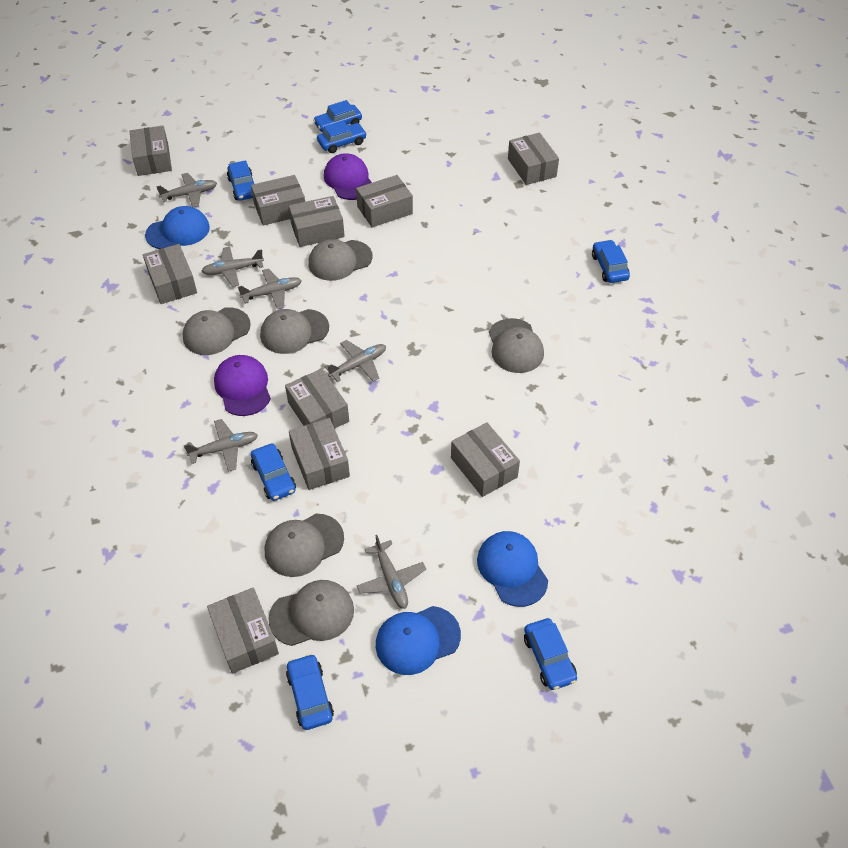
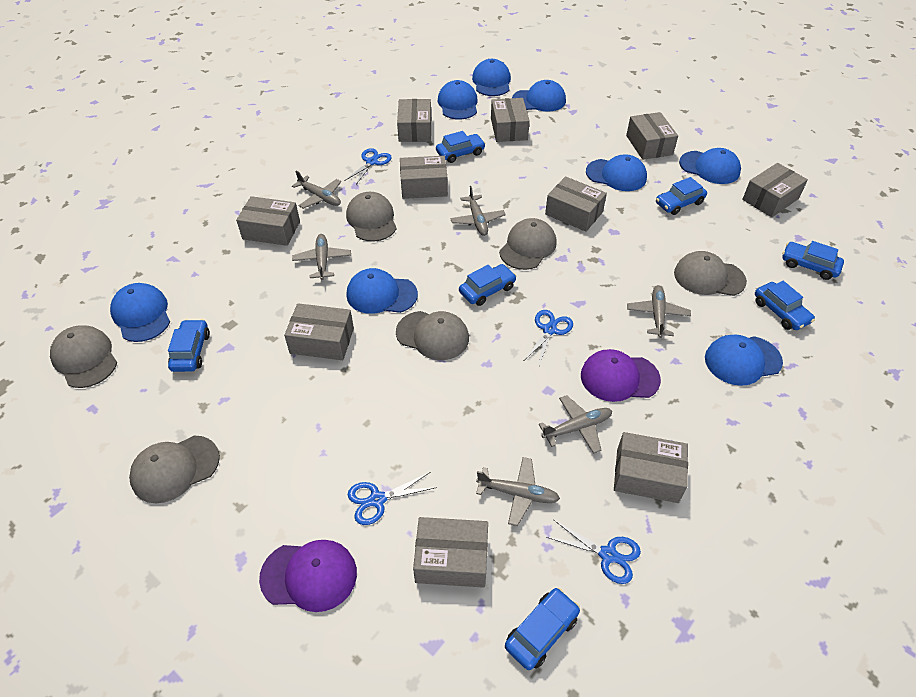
blue cap: 3 -> 8
blue scissors: 0 -> 4

